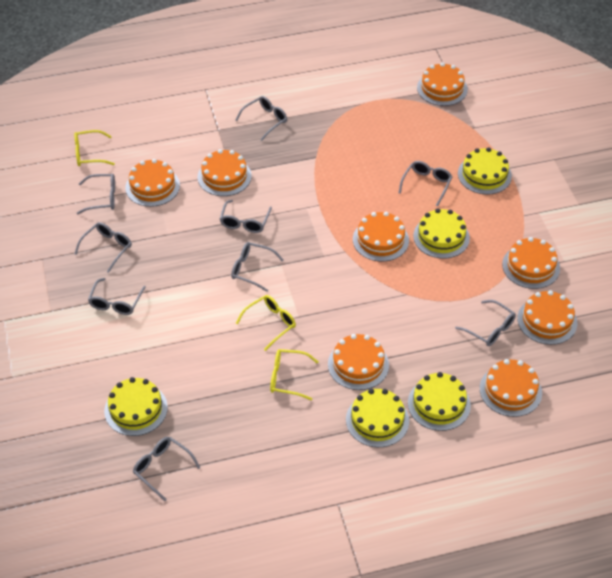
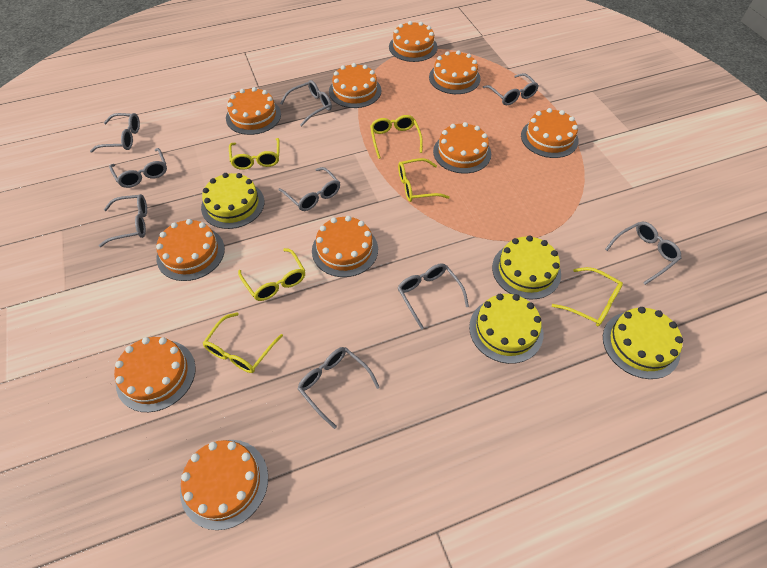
orange cake: 8 -> 10
yellow cake: 5 -> 4
yellow glasses: 3 -> 6

